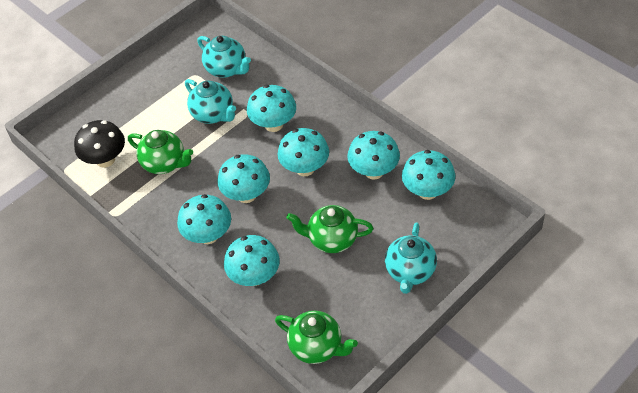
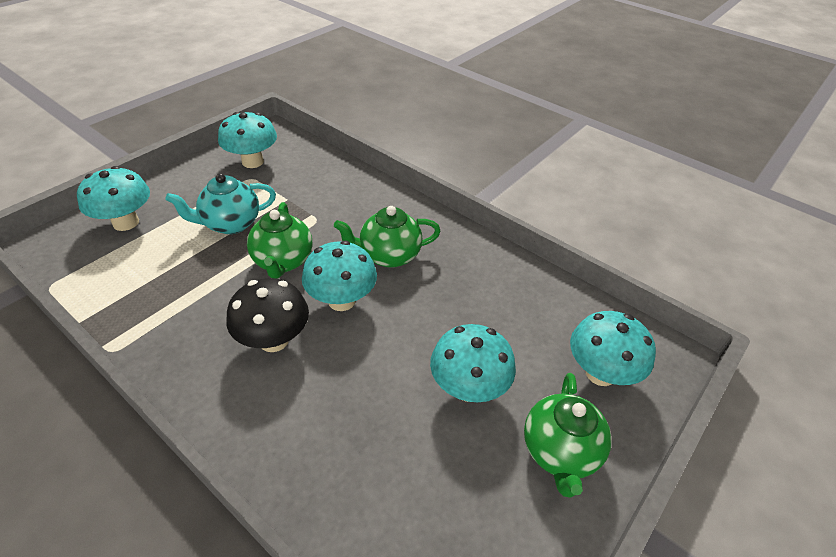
turquoise mushroom: 7 -> 5
turquoise teapot: 3 -> 1

